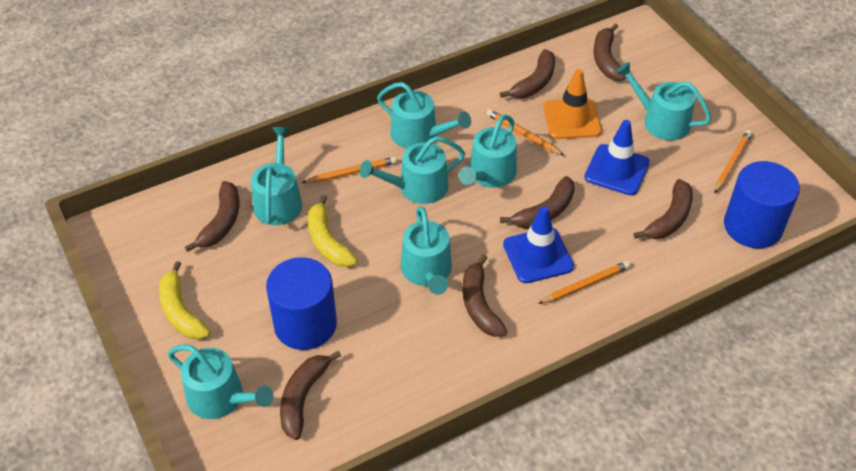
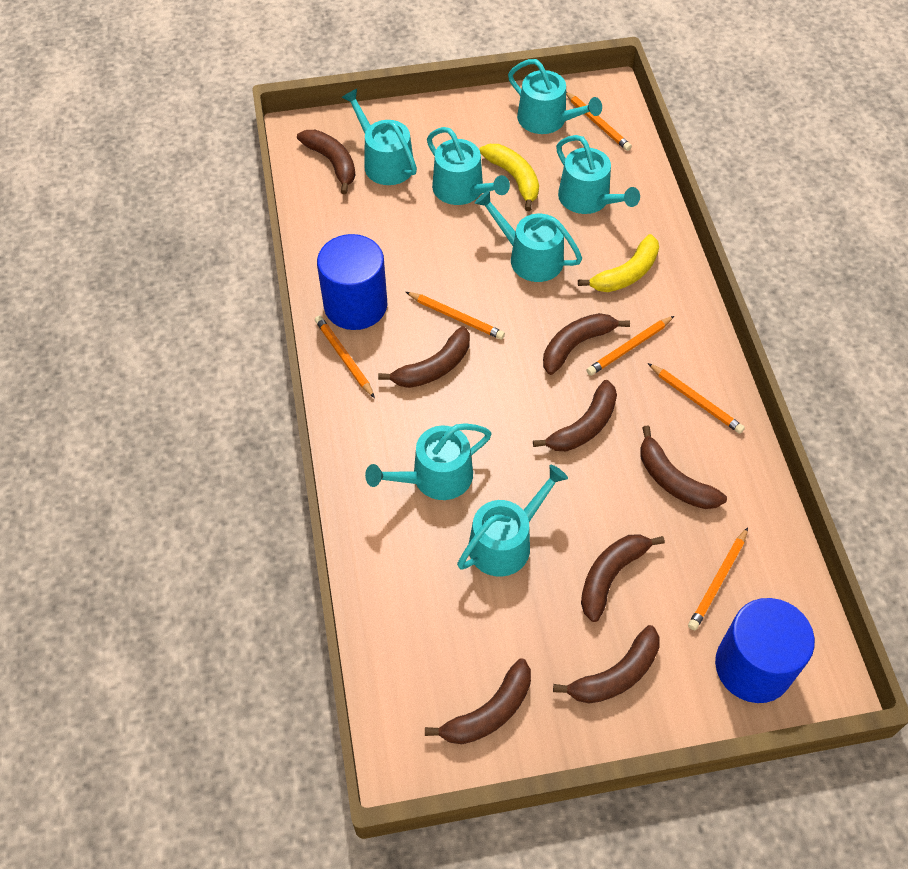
blue traffic cone: 2 -> 0
brown banana: 7 -> 8
orange pencil: 4 -> 6
orange traffic cone: 1 -> 0

